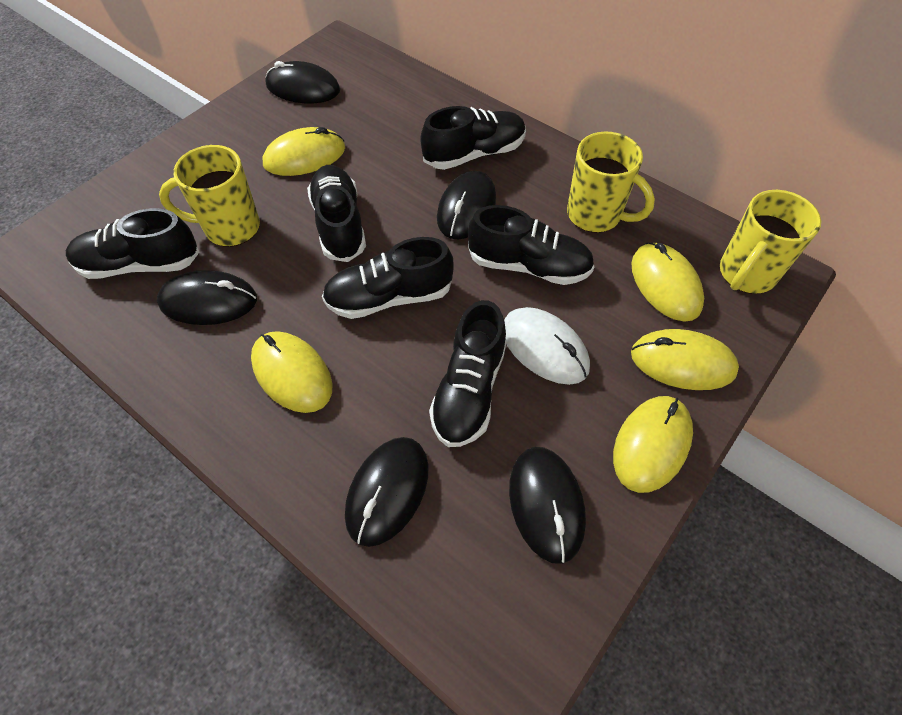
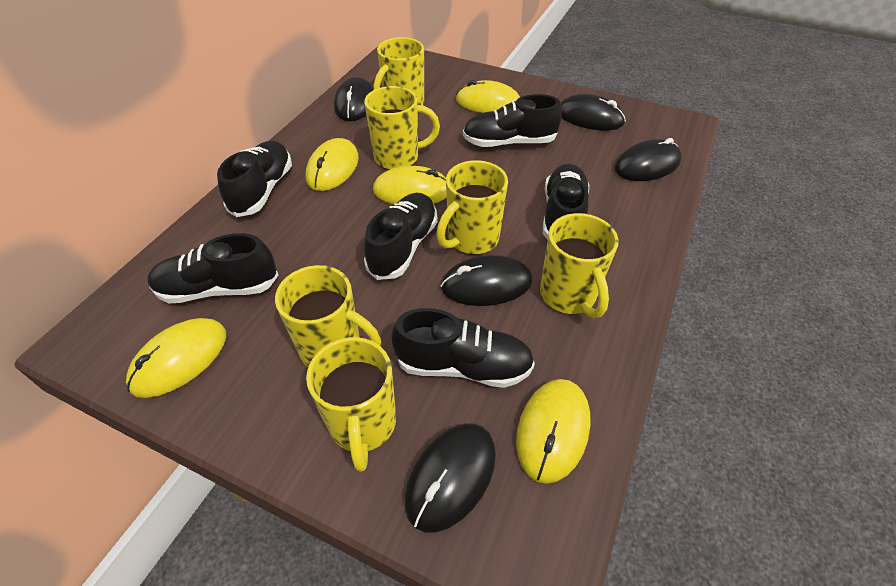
white mouse: 1 -> 0
yellow mug: 3 -> 6

